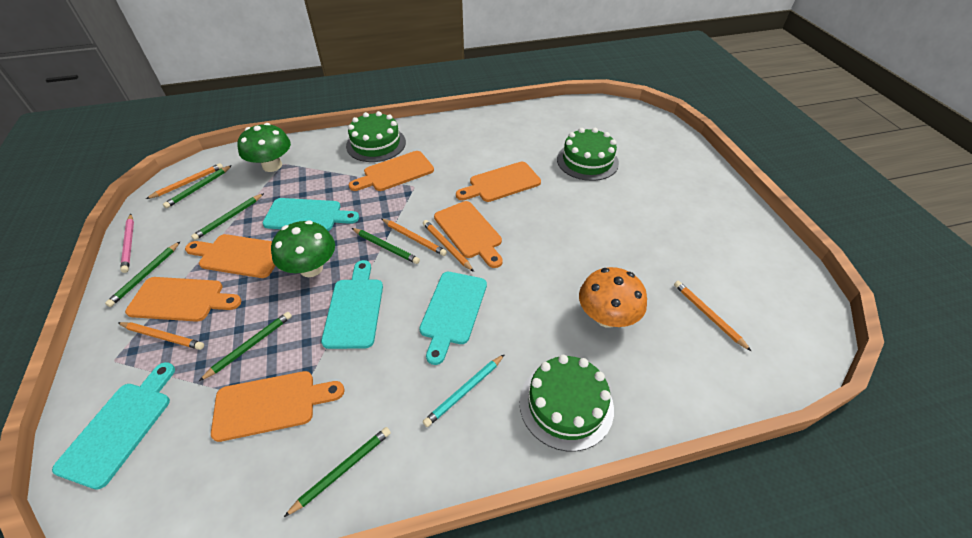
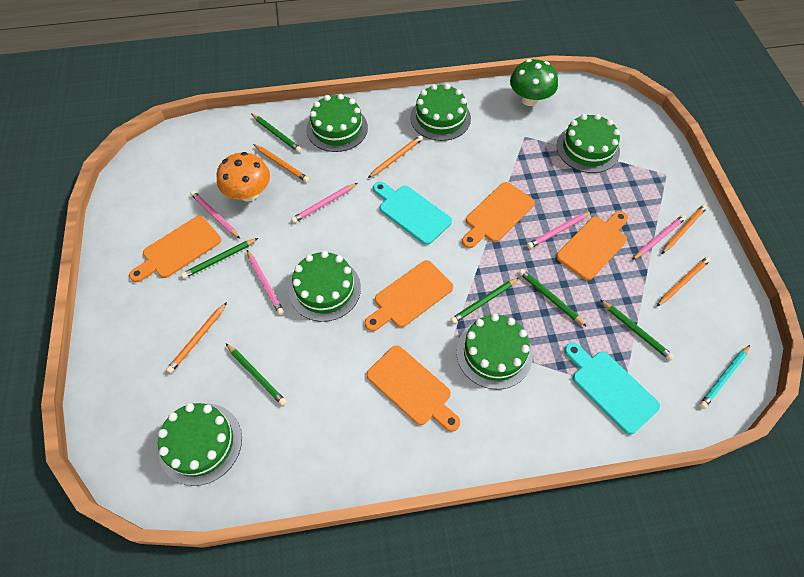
green cake: 3 -> 6
green mushroom: 2 -> 1
orange cutting board: 6 -> 5
pink pencil: 1 -> 5
turquoise cutting board: 4 -> 2

